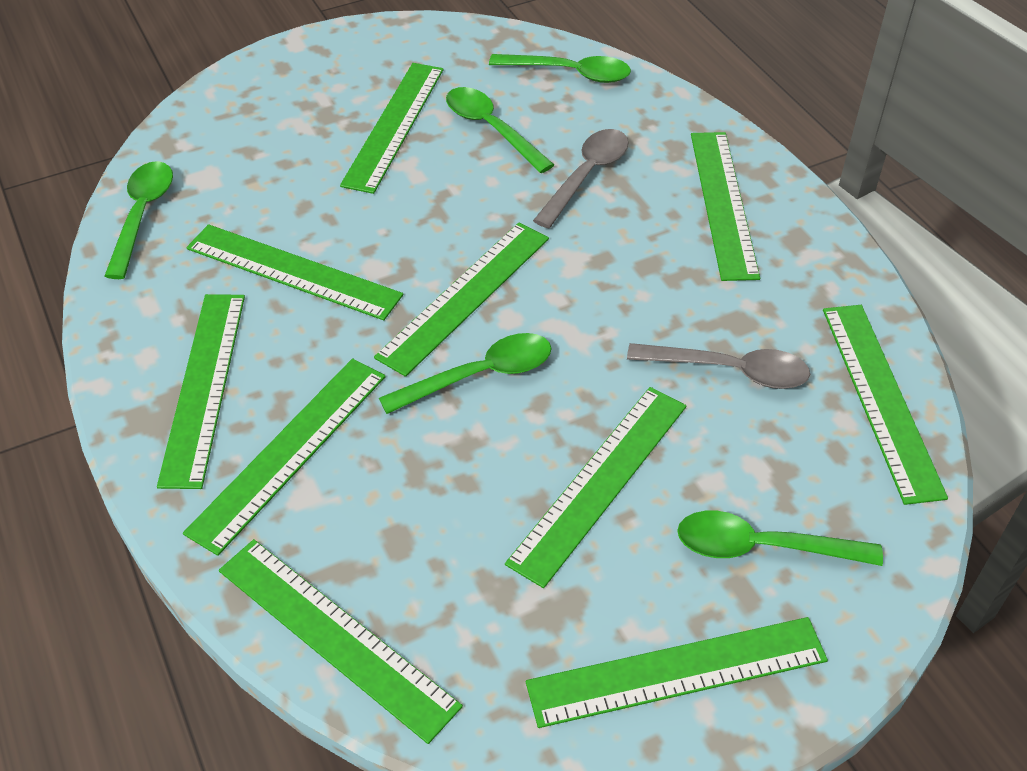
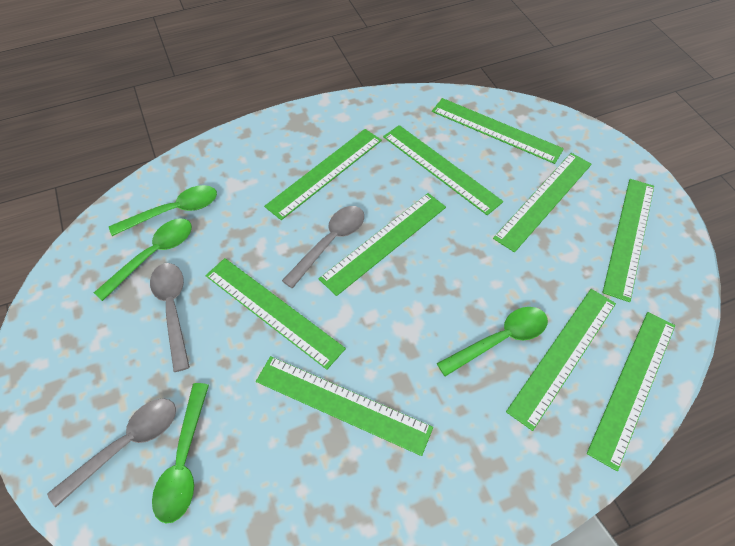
green spoon: 5 -> 4
grey spoon: 2 -> 3

